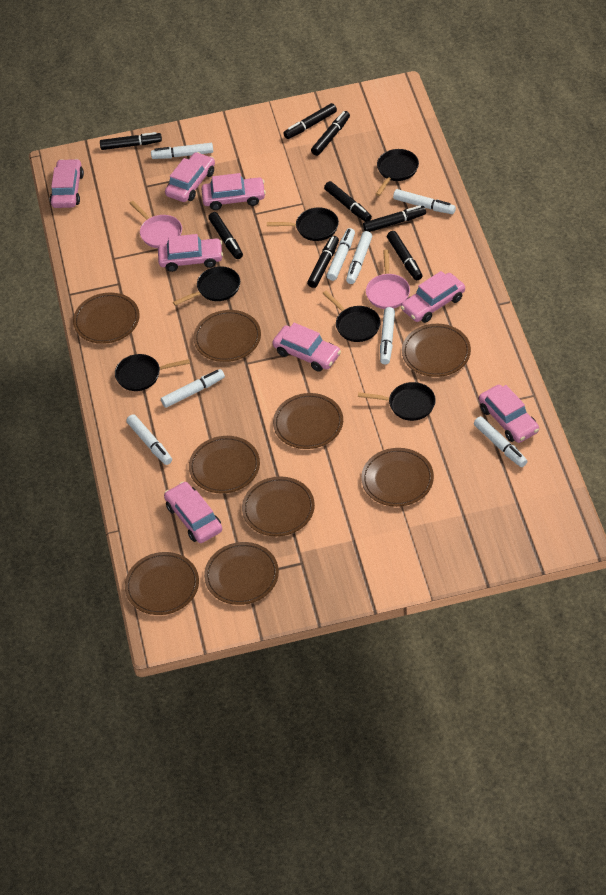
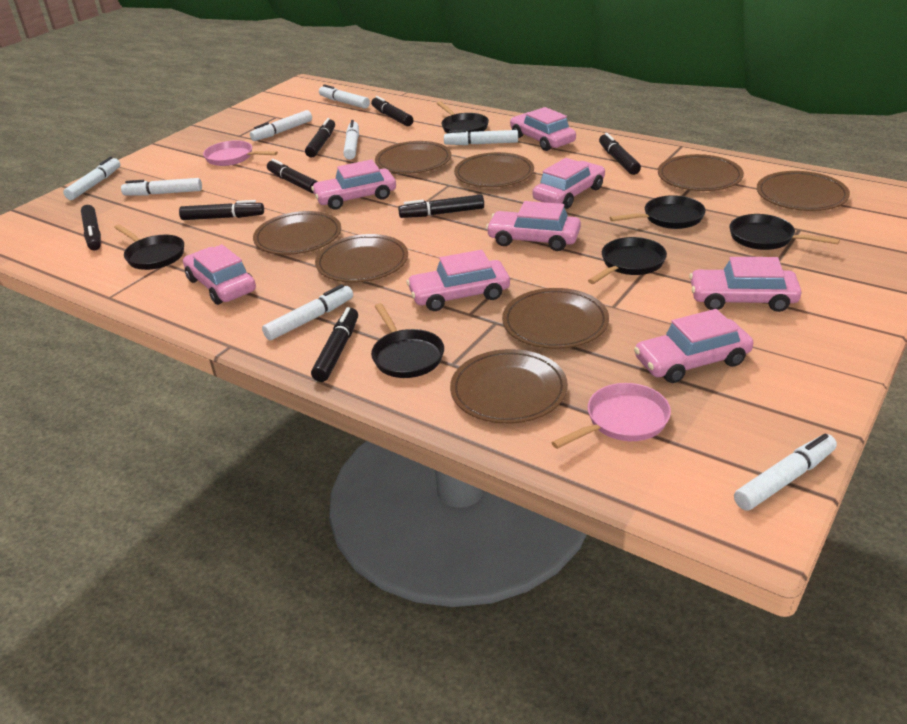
brown plate: 9 -> 8

